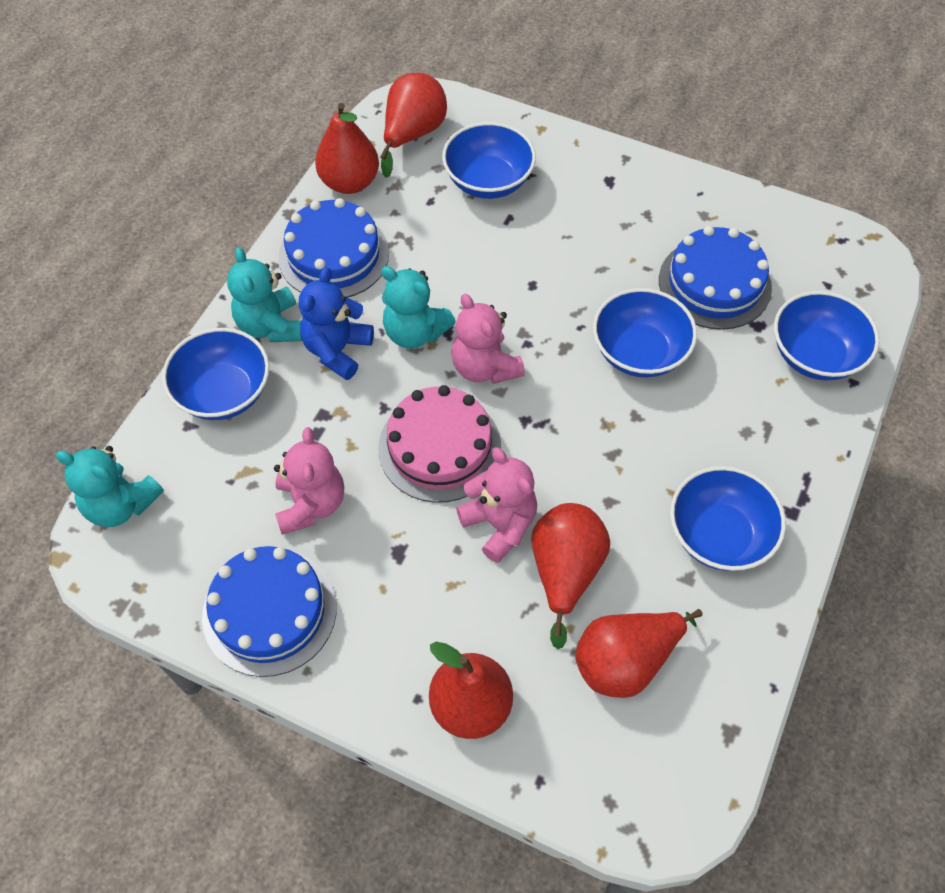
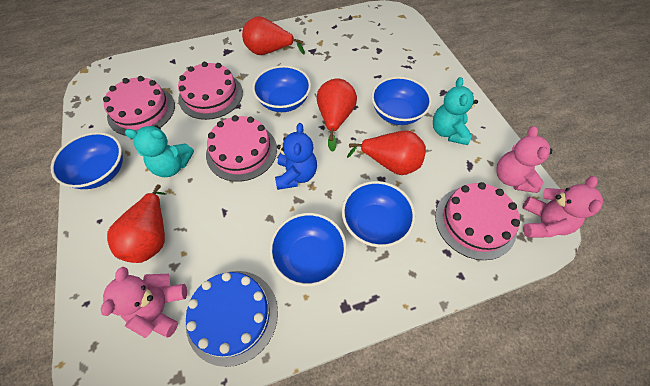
blue cake: 3 -> 1
pink cake: 1 -> 4
red pear: 5 -> 4
turquoise teddy bear: 3 -> 2

